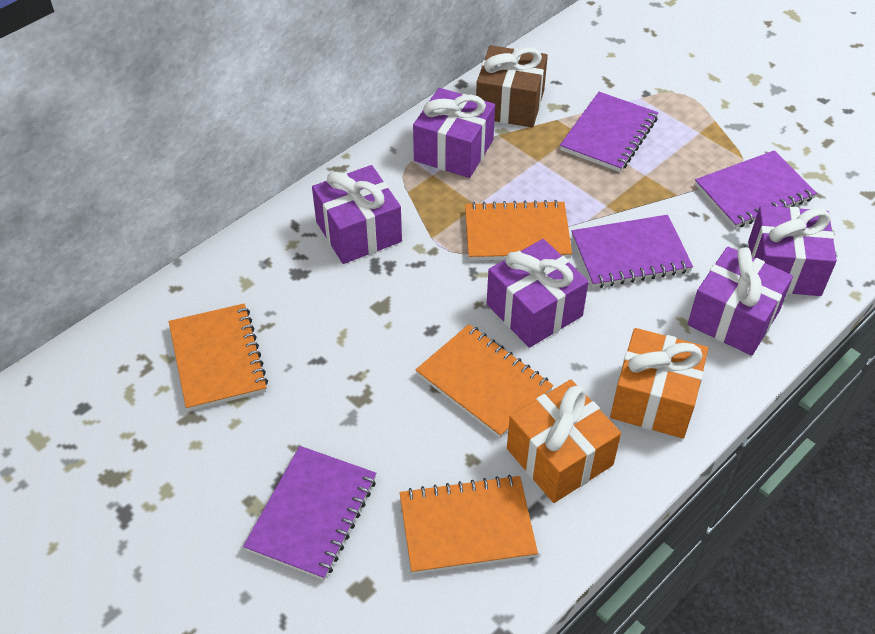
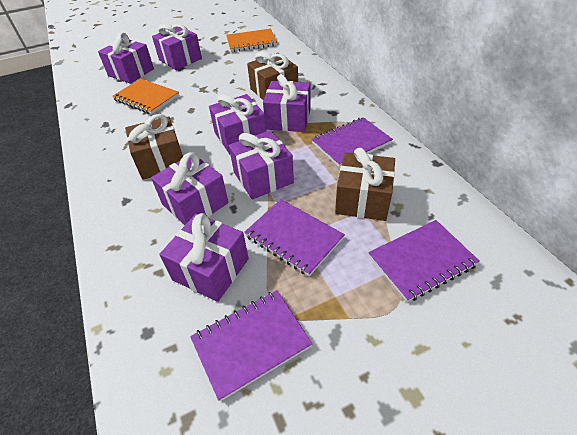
brown gift: 1 -> 3
orange gift: 2 -> 0
orange notebook: 4 -> 2
purple gift: 5 -> 7

